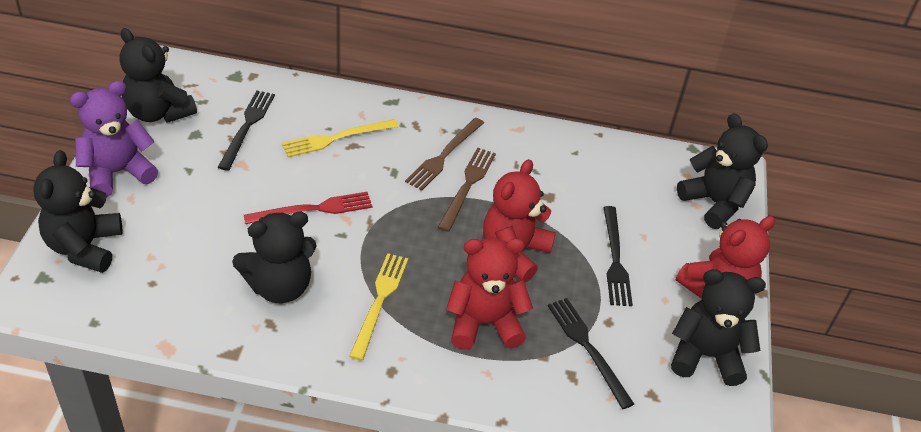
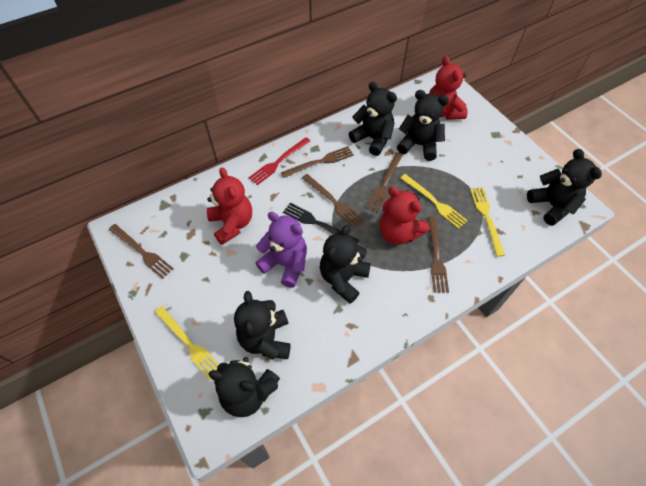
black fork: 3 -> 1
black teddy bear: 5 -> 6
brown fork: 2 -> 5
yellow fork: 2 -> 3

